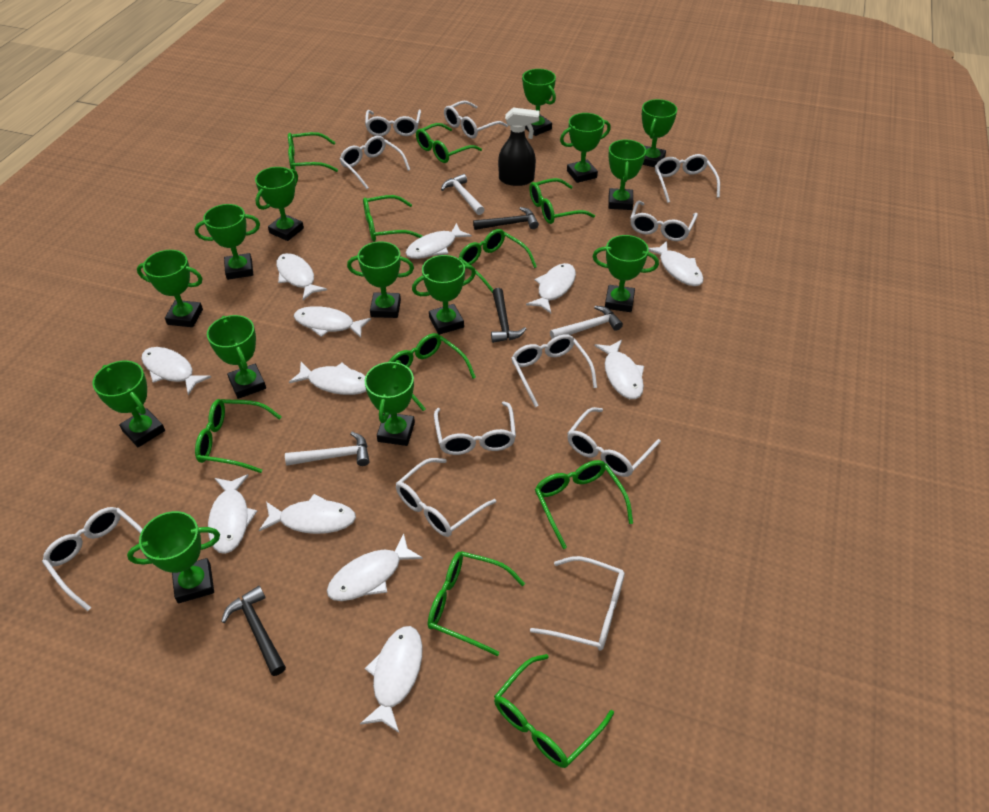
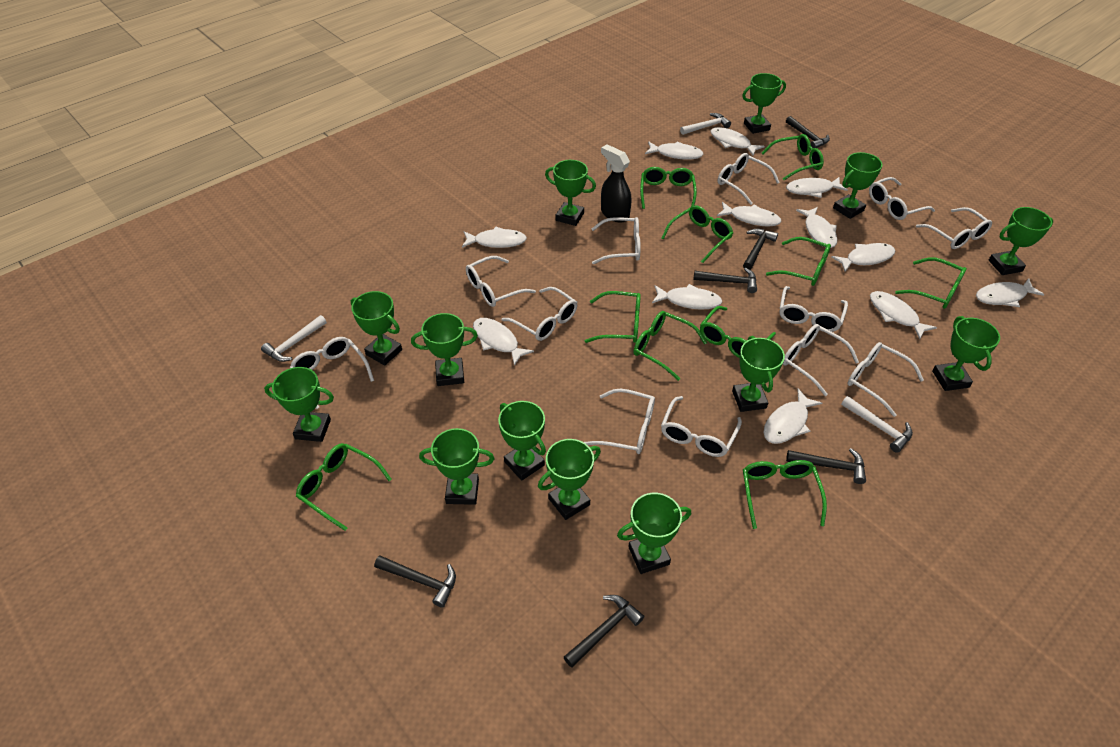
black hammer: 3 -> 6
green trophy: 14 -> 13
white glasses: 11 -> 12

